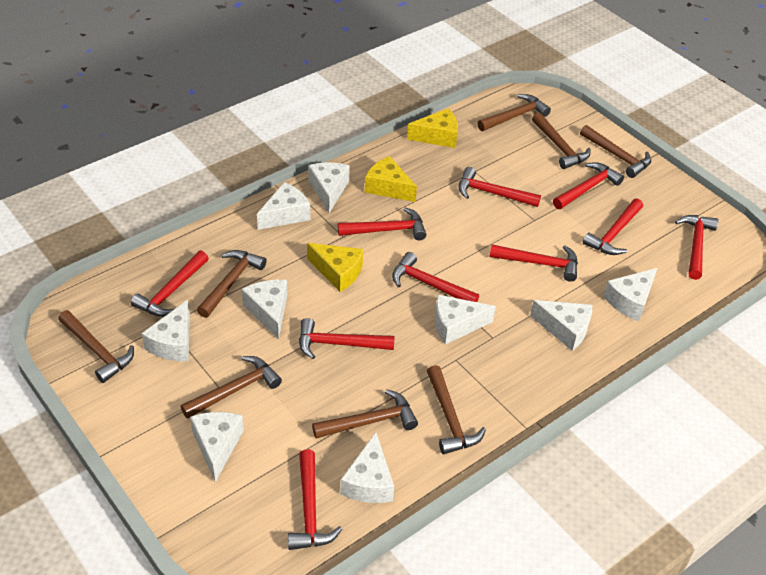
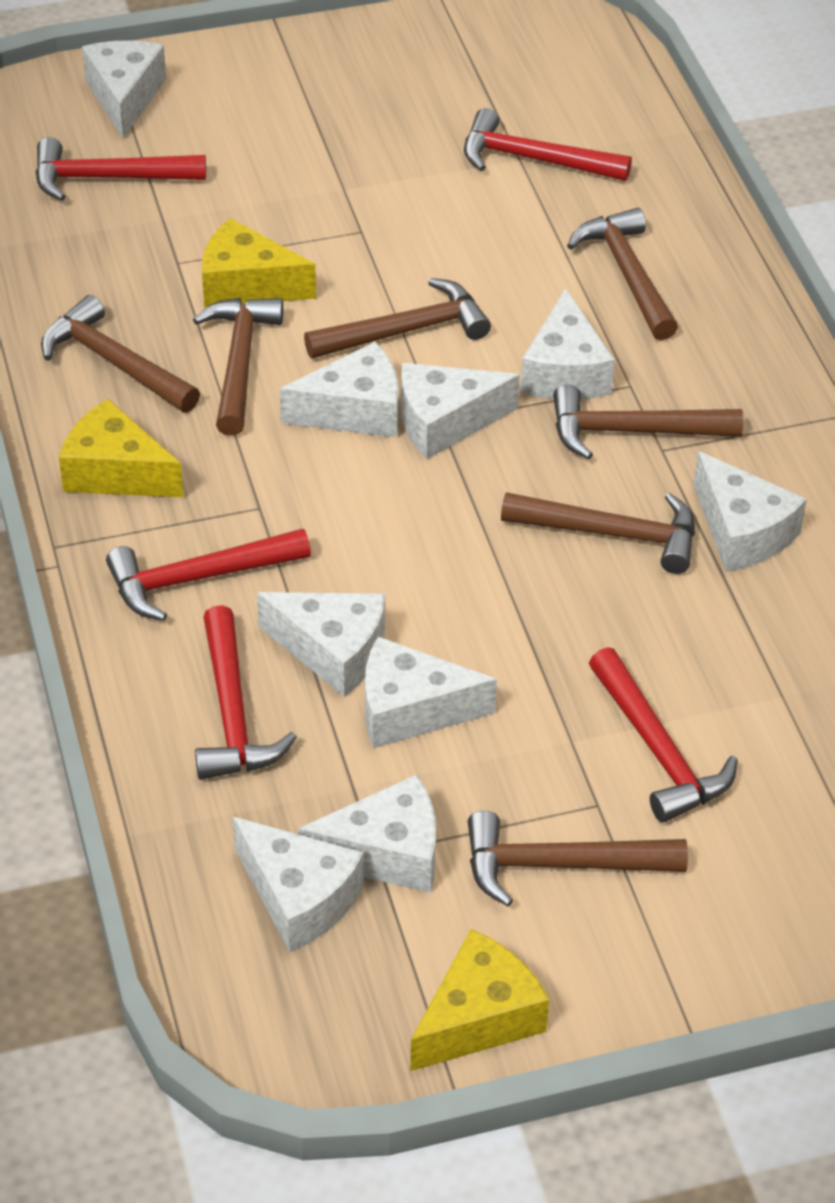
brown hammer: 8 -> 7
red hammer: 10 -> 5

